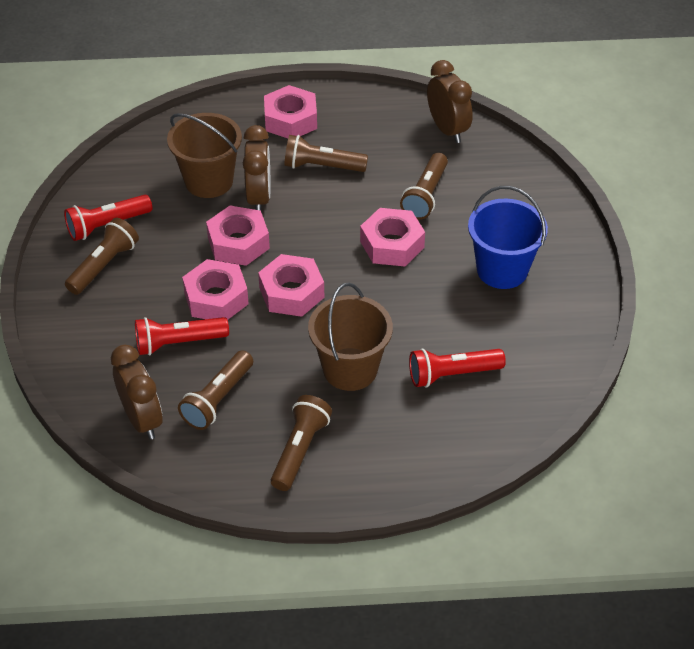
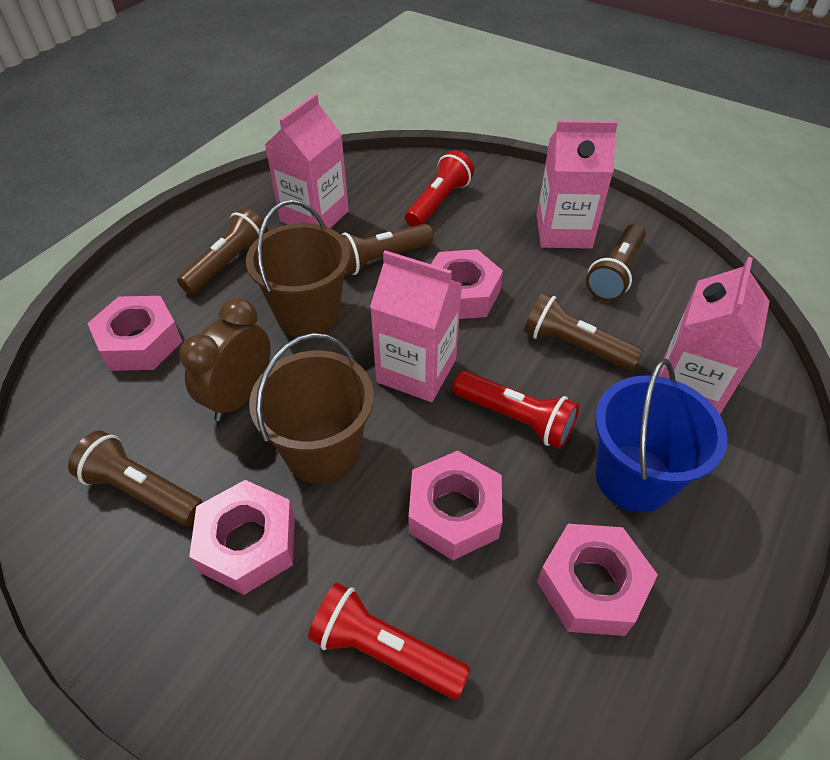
brown clock: 3 -> 1
pink carton: 0 -> 4

